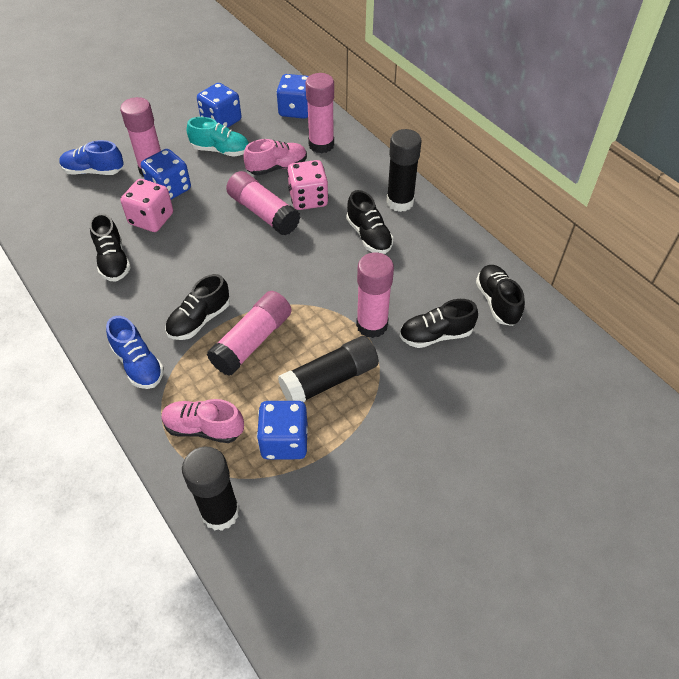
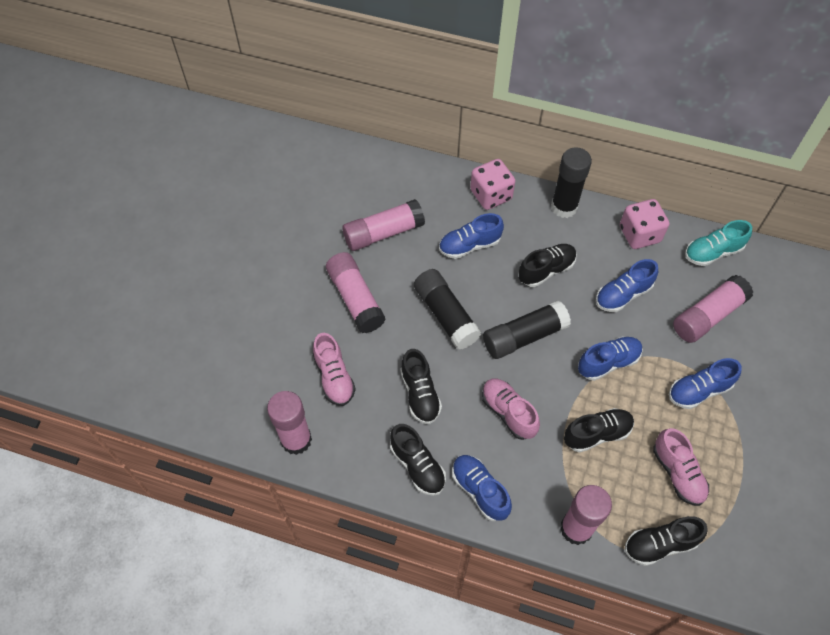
blue dice: 4 -> 0
blue shoe: 2 -> 5
pink shoe: 2 -> 3

